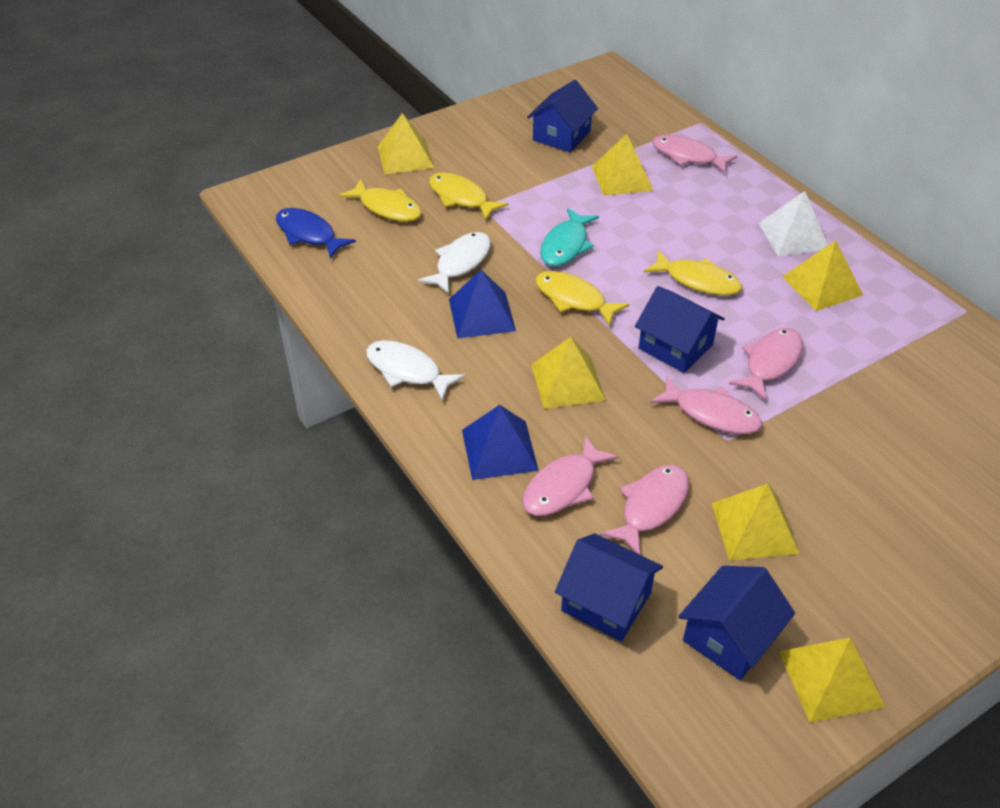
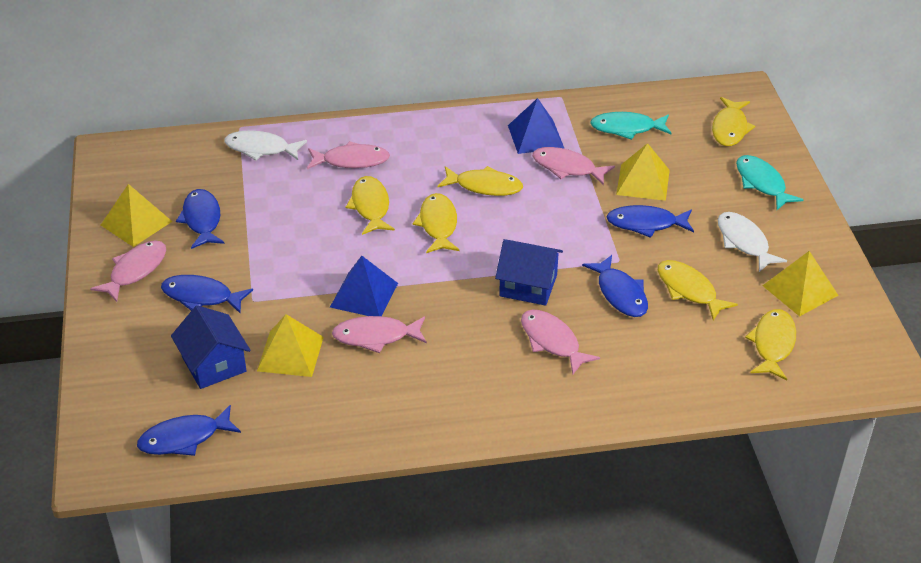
blue fish: 1 -> 5
blue house: 4 -> 2
turquoise fish: 1 -> 2
white pyramid: 1 -> 0
yellow fish: 4 -> 6
yellow pyramid: 6 -> 4

